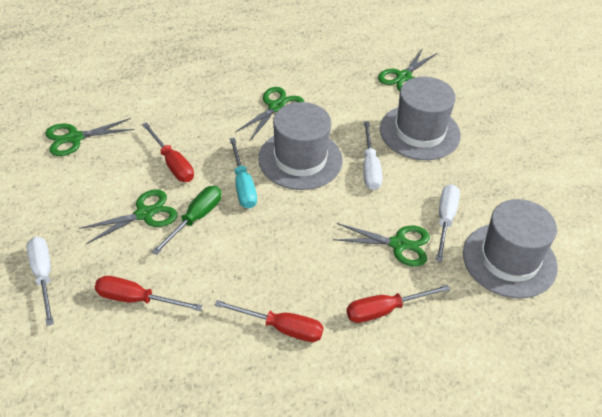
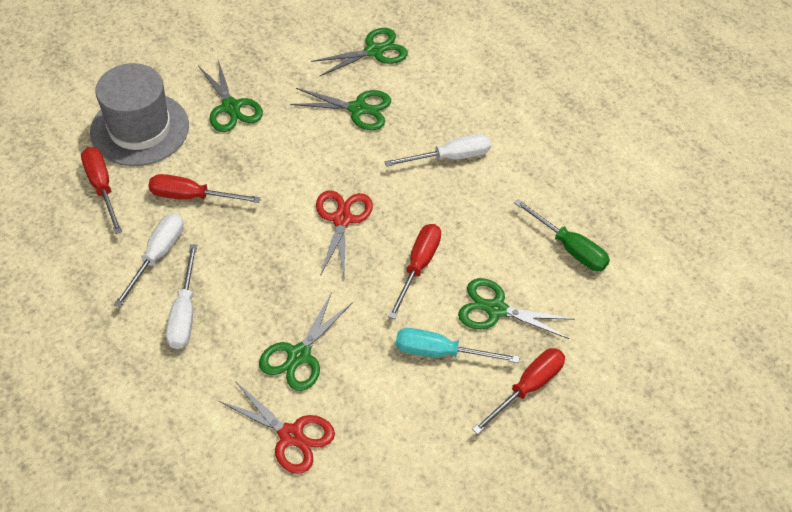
grey hat: 3 -> 1
red scissors: 0 -> 2

